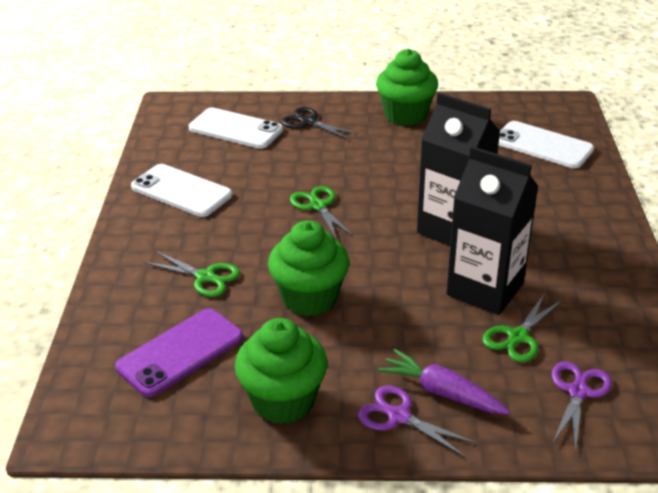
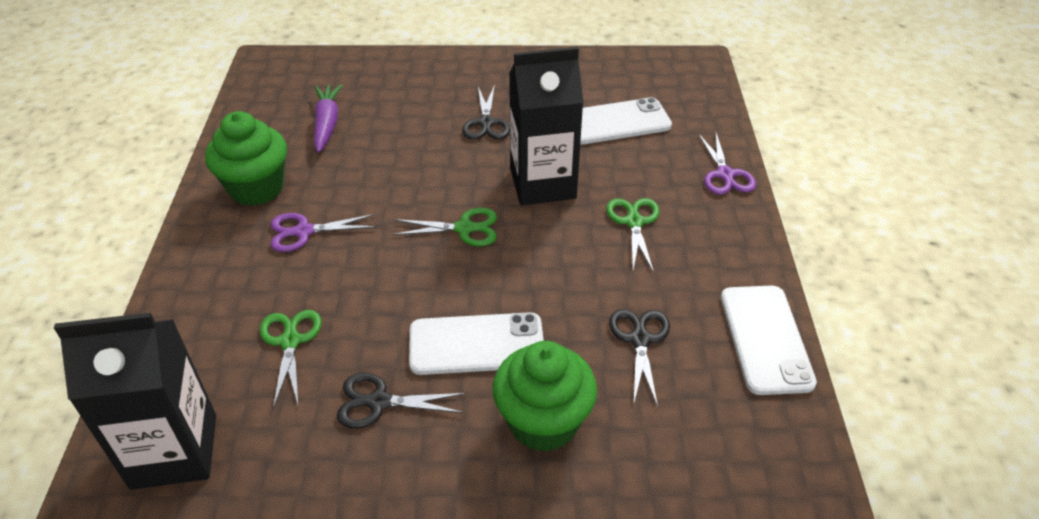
black scissors: 1 -> 3
green cupcake: 3 -> 2
purple phone: 1 -> 0

